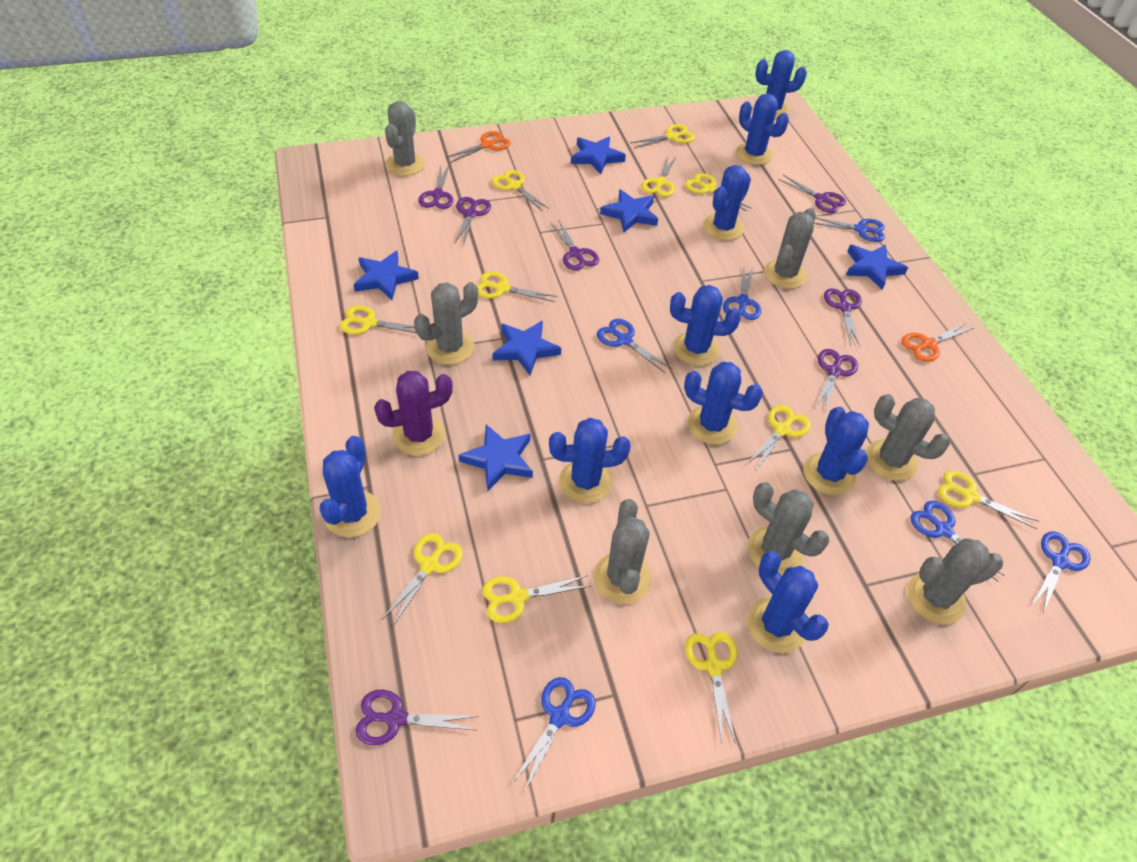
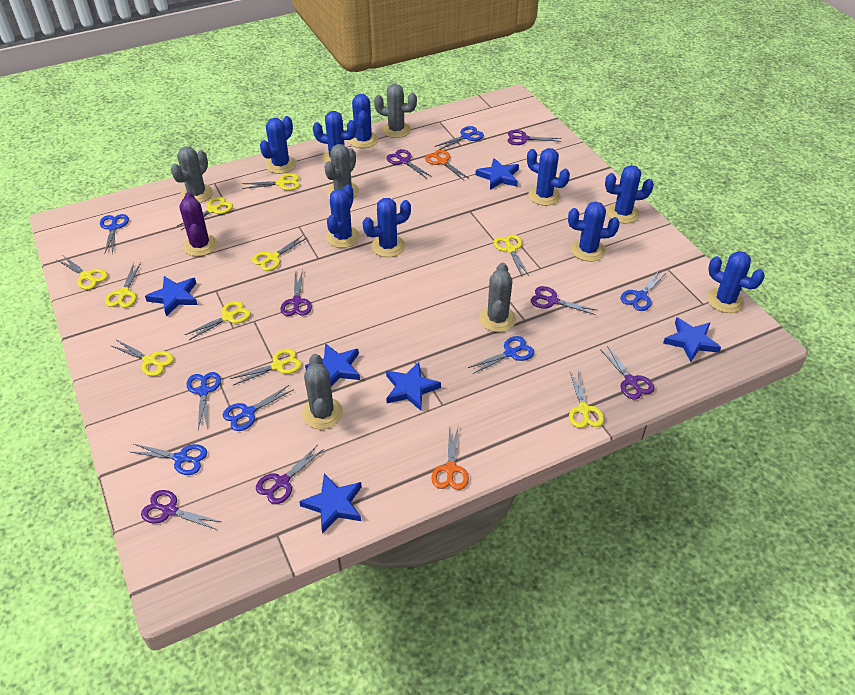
blue scissors: 6 -> 7
grey cactus: 7 -> 5
yellow scissors: 11 -> 10

